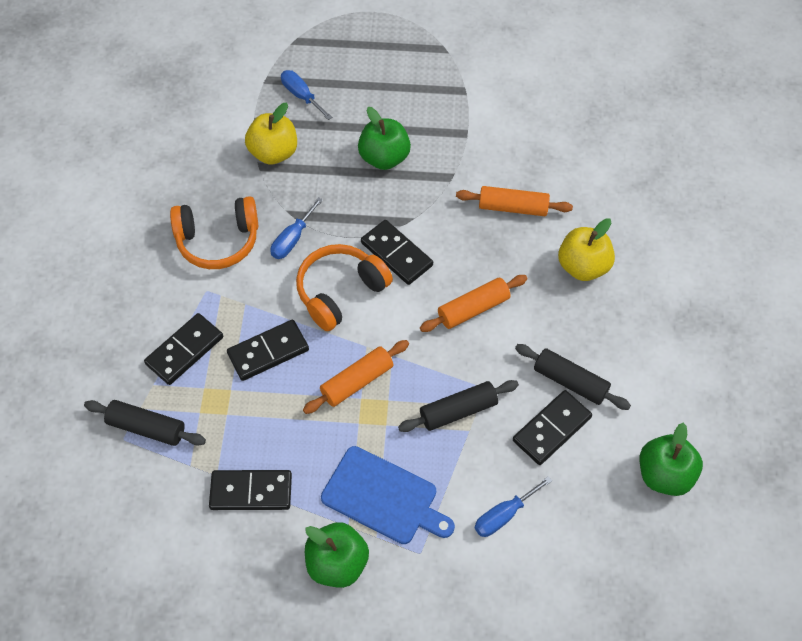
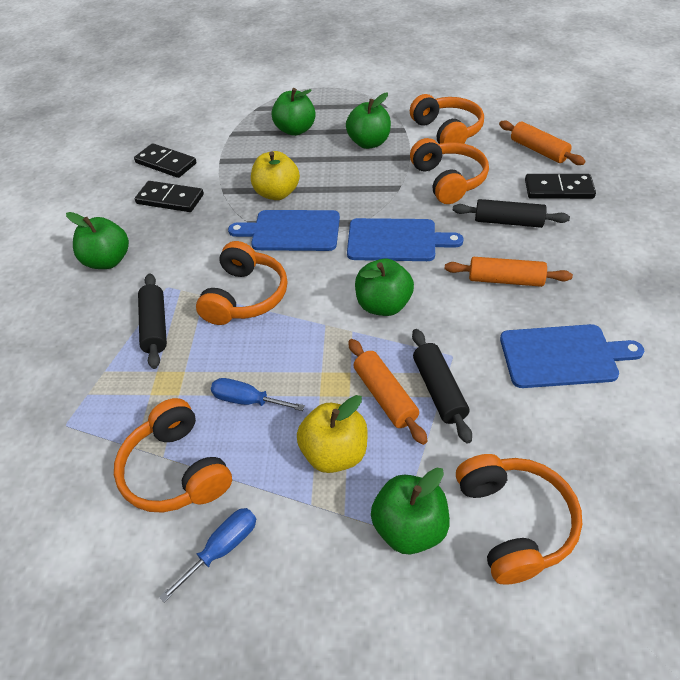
black domino: 5 -> 3
blue cutting board: 1 -> 3
blue screwdriver: 3 -> 2
green apple: 3 -> 5
orange headphones: 2 -> 5

